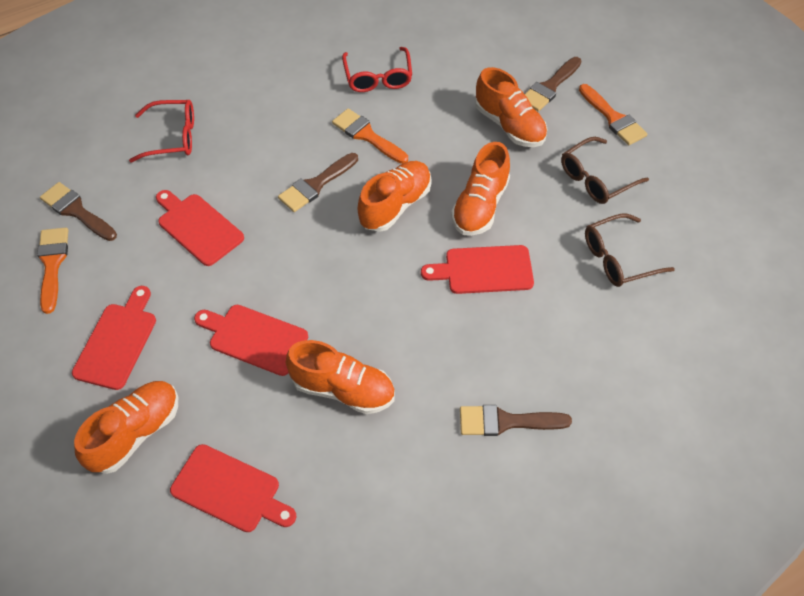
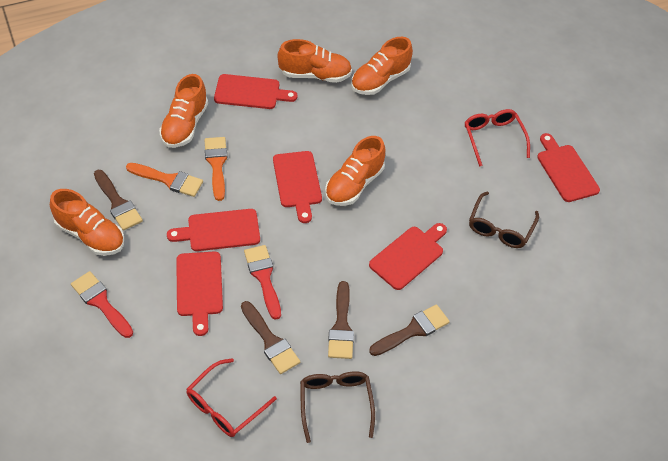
orange brush: 3 -> 2
red brush: 0 -> 2
red cutting board: 5 -> 6

